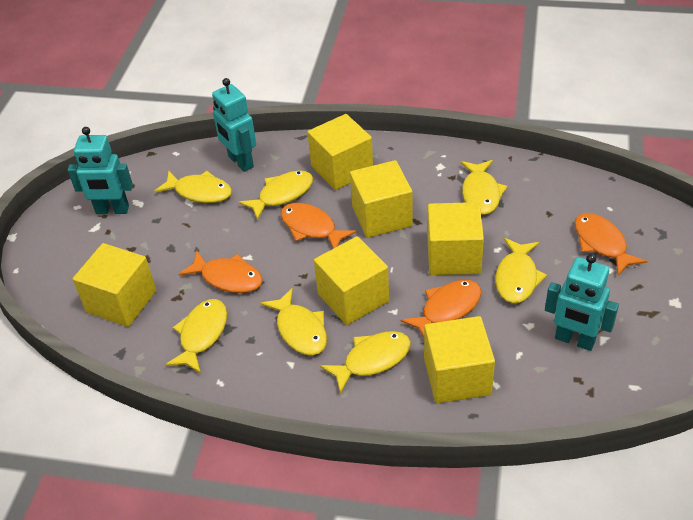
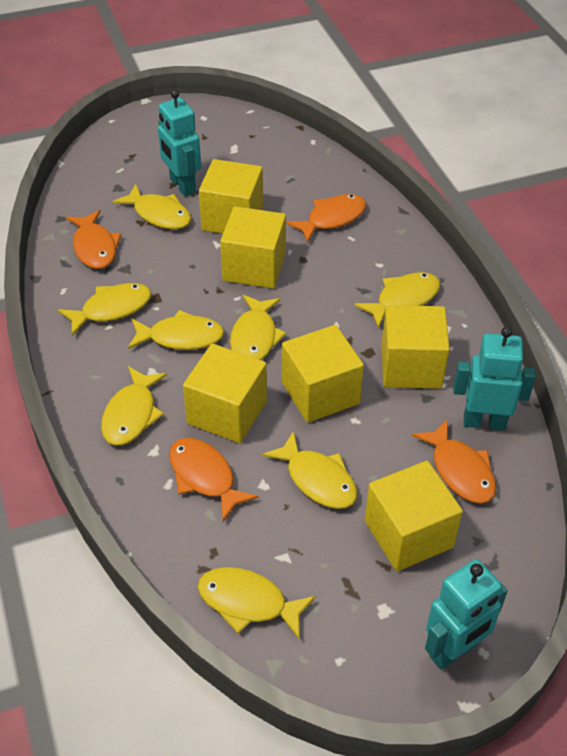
yellow fish: 7 -> 8

